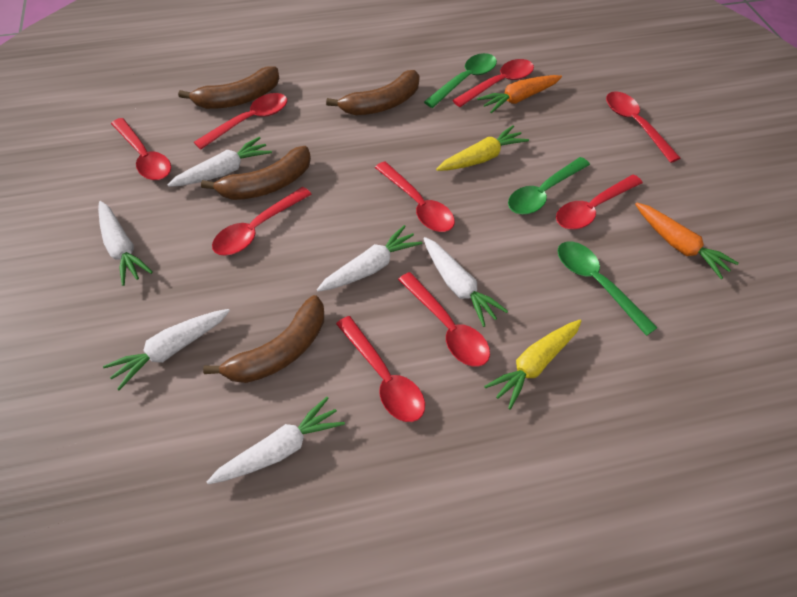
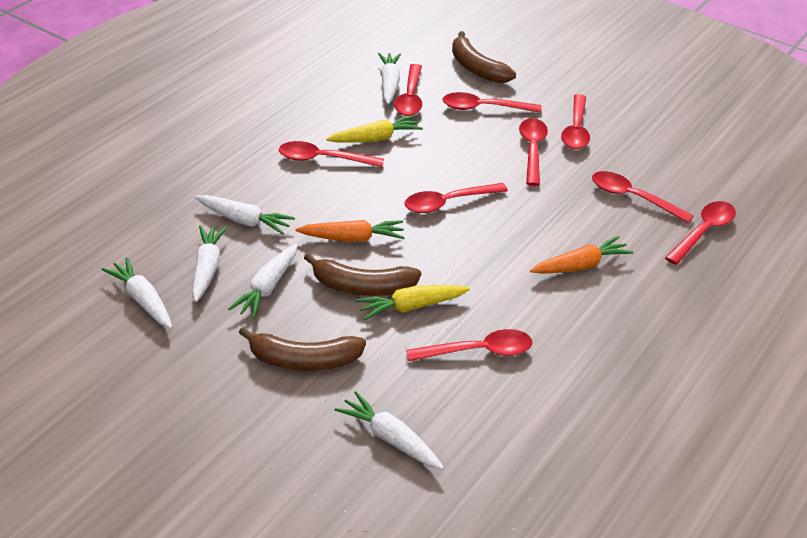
brown banana: 4 -> 3
green spoon: 3 -> 0

